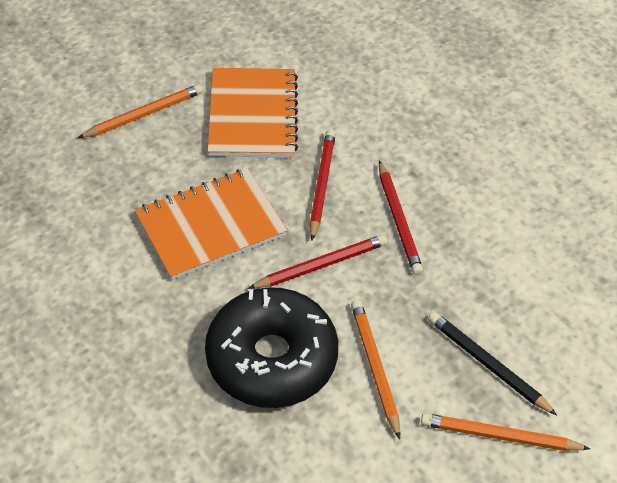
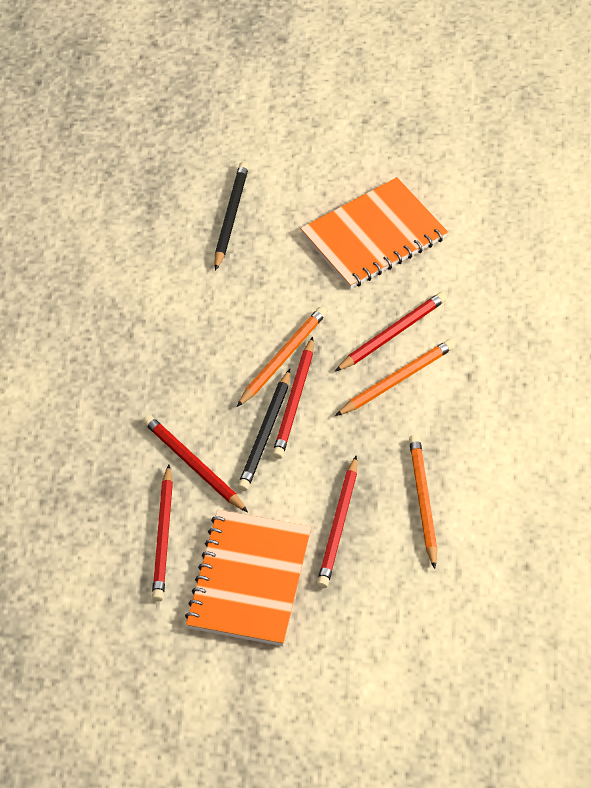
black donut: 1 -> 0
black pencil: 1 -> 2
red pencil: 3 -> 5

